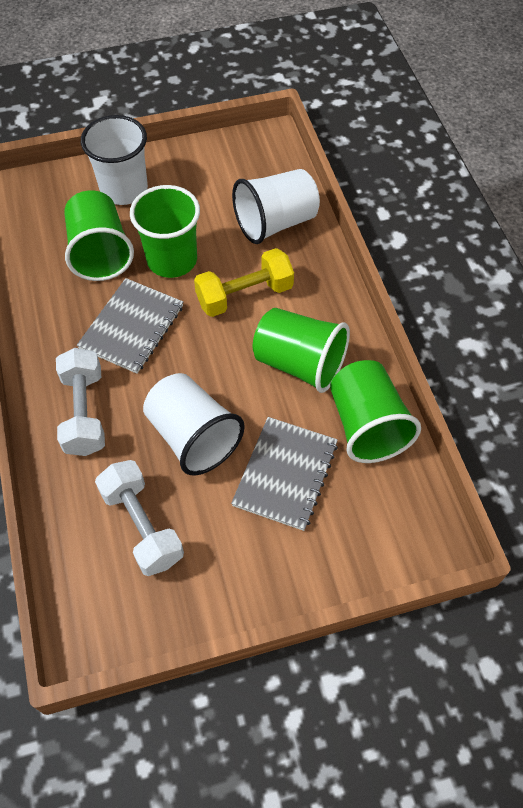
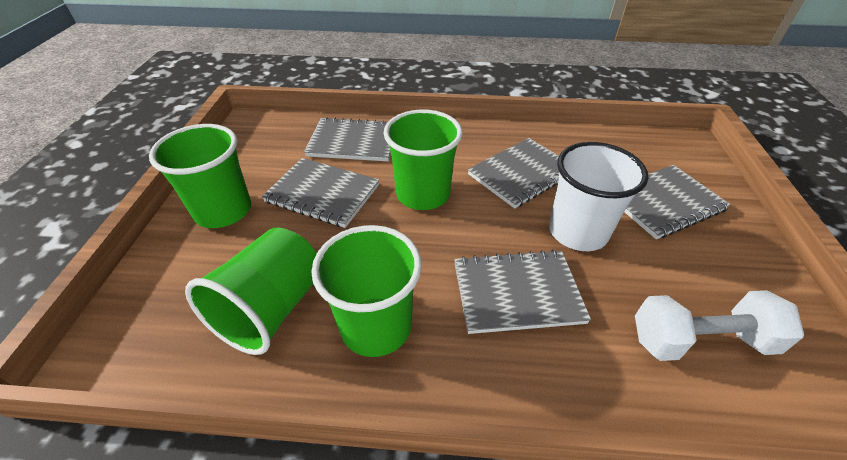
grey notebook: 2 -> 5
white cup: 3 -> 1
white dumbbell: 2 -> 1
yellow dumbbell: 1 -> 0

